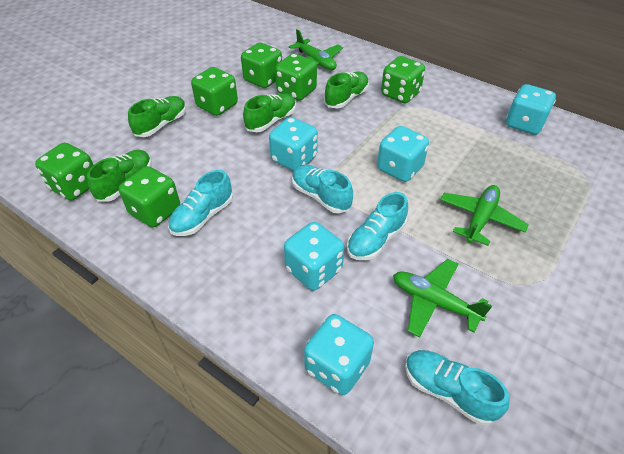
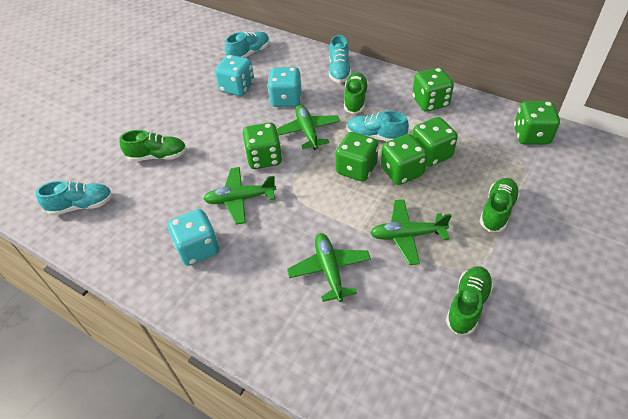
green plane: 3 -> 4
turquoise dice: 5 -> 3

